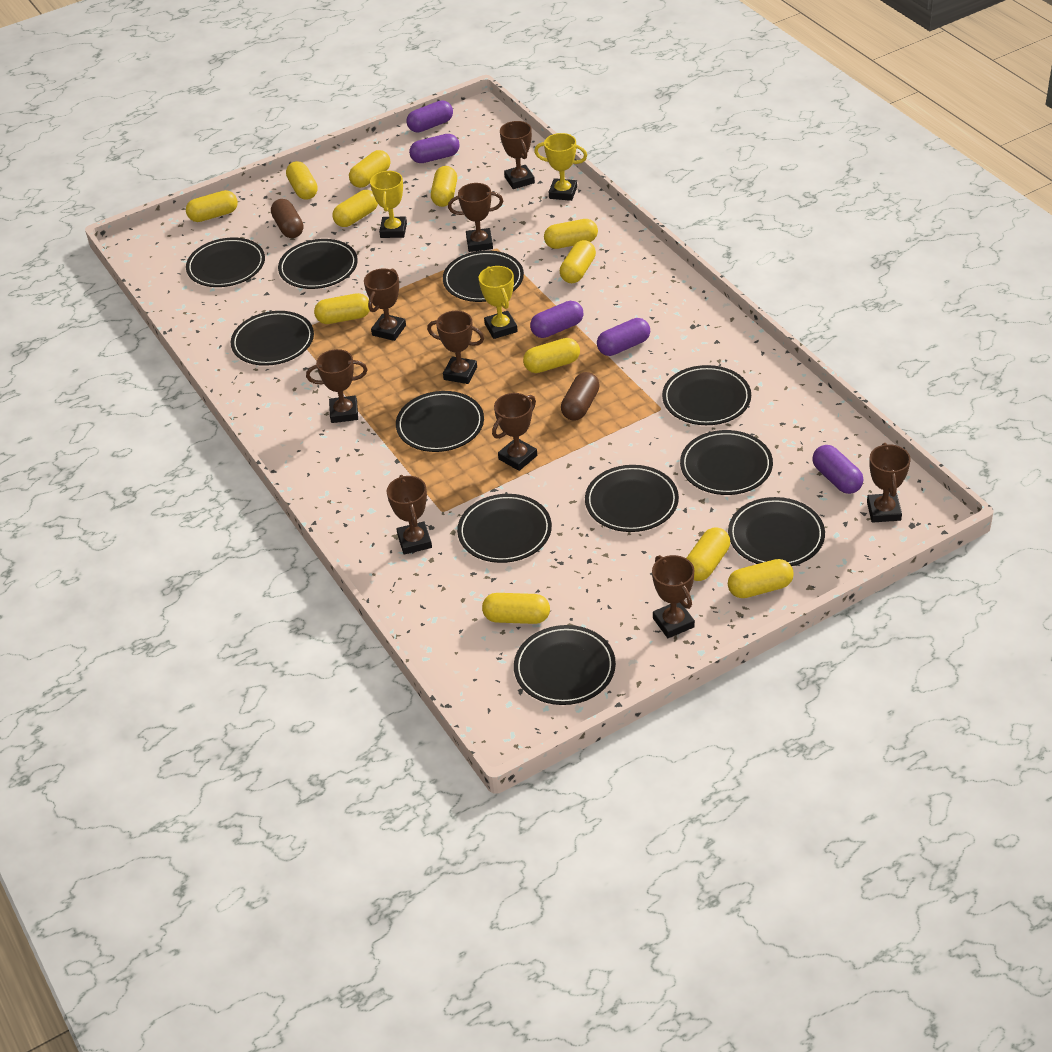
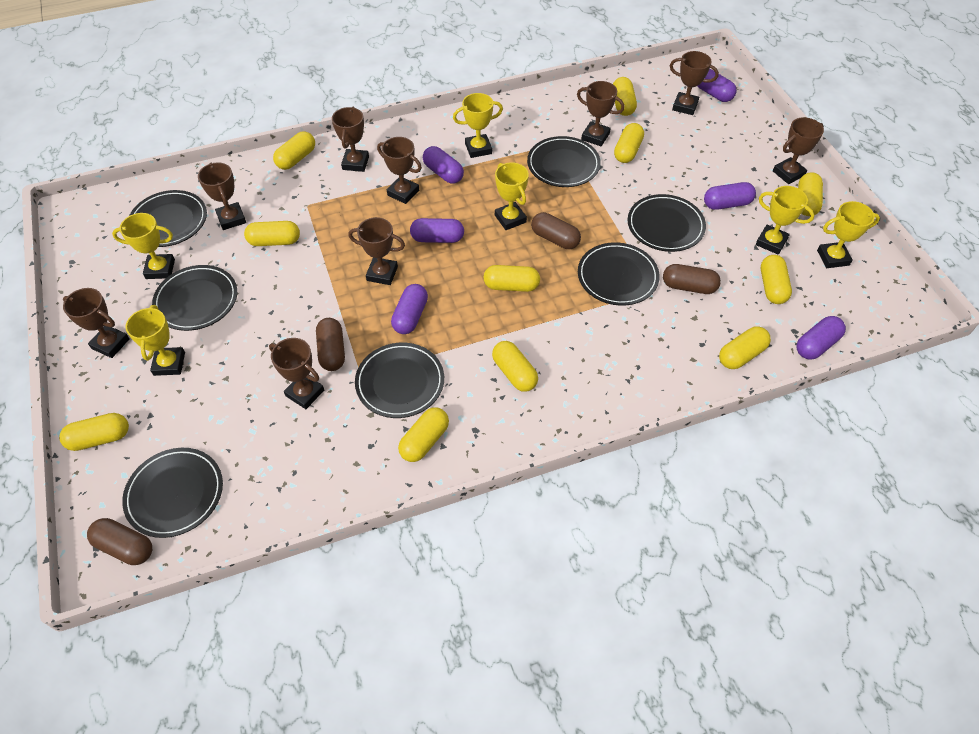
black plate: 11 -> 7
brown capsule: 2 -> 4
purple capsule: 5 -> 6
yellow capsule: 12 -> 11
yellow trophy: 3 -> 6

